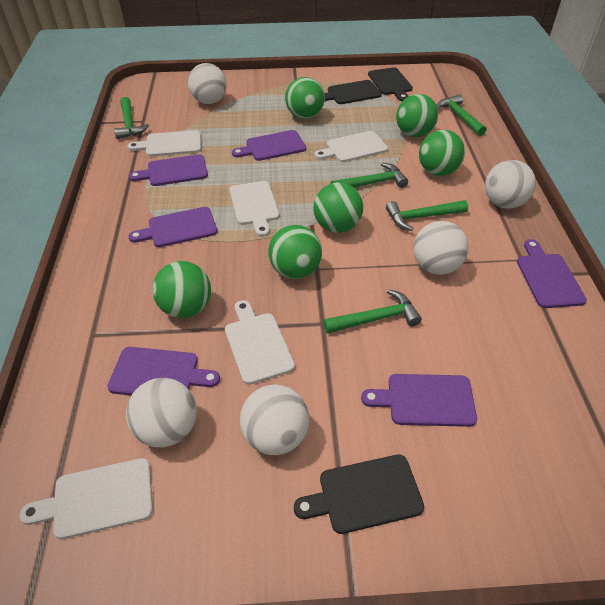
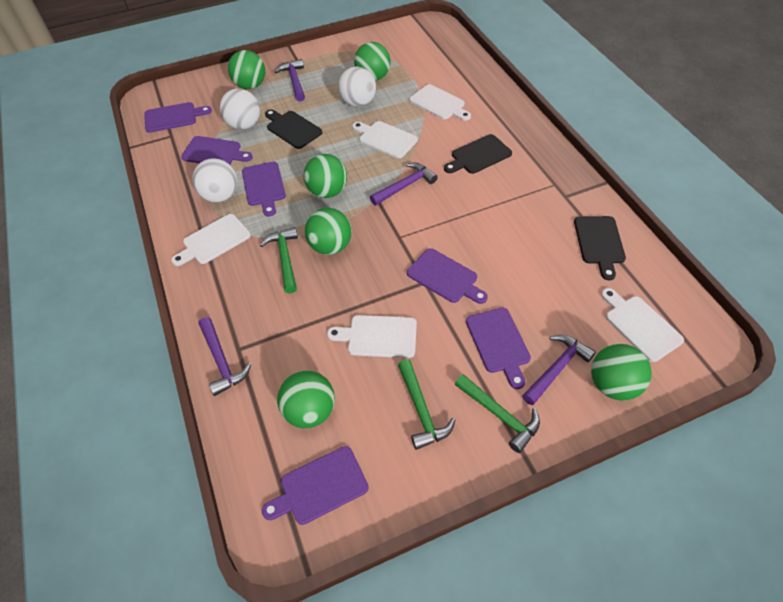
green hammer: 5 -> 3
purple hammer: 0 -> 4
white ball: 5 -> 3

